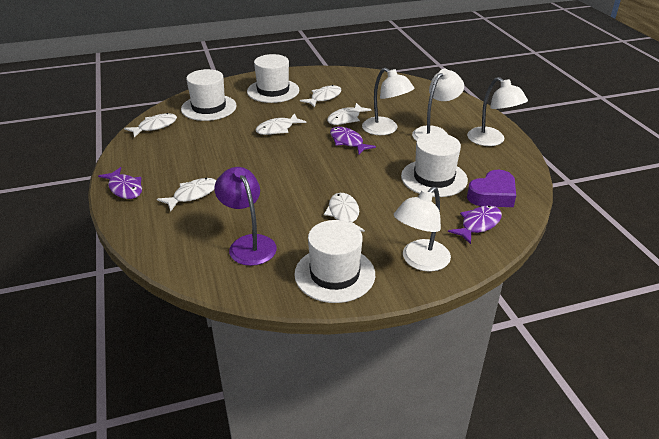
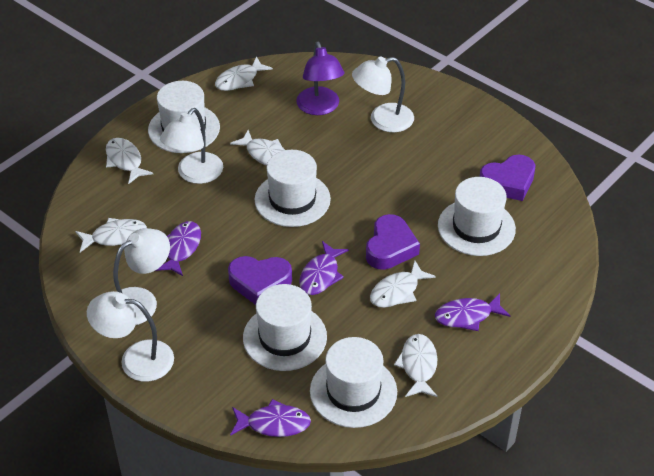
purple fish: 3 -> 4
purple heart: 1 -> 3
white hat: 4 -> 5

